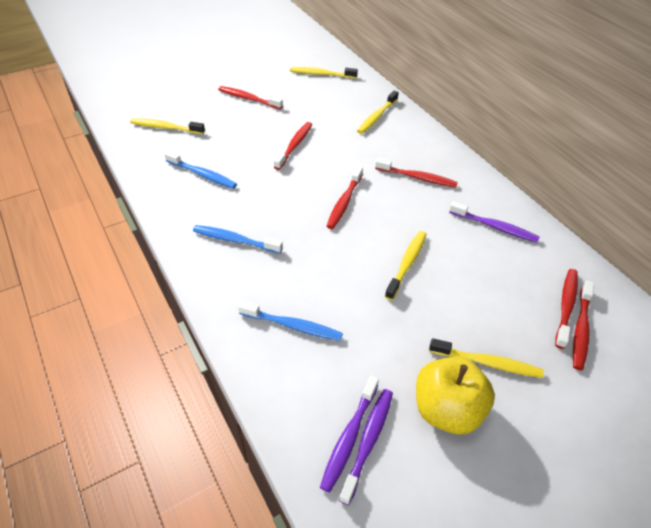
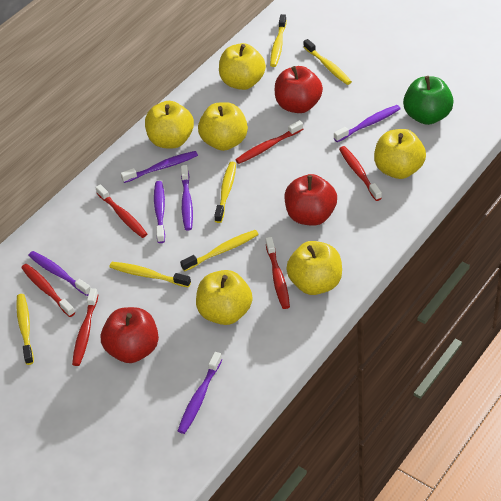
blue toothbrush: 3 -> 0
green apple: 0 -> 1
purple toothbrush: 3 -> 6
red apple: 0 -> 3
yellow apple: 1 -> 6
yellow toothbrush: 5 -> 6

